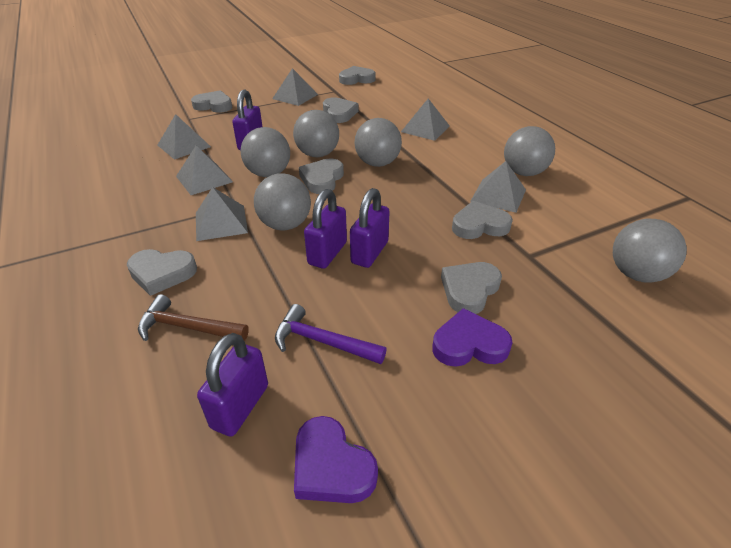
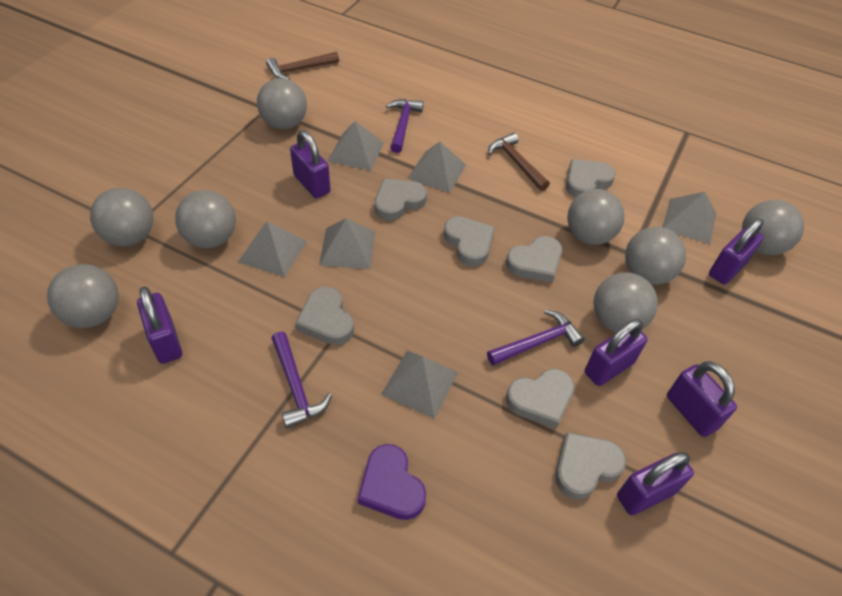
brown hammer: 1 -> 2
grey ball: 6 -> 8
purple hammer: 1 -> 3
purple heart: 2 -> 1
purple padlock: 4 -> 6

